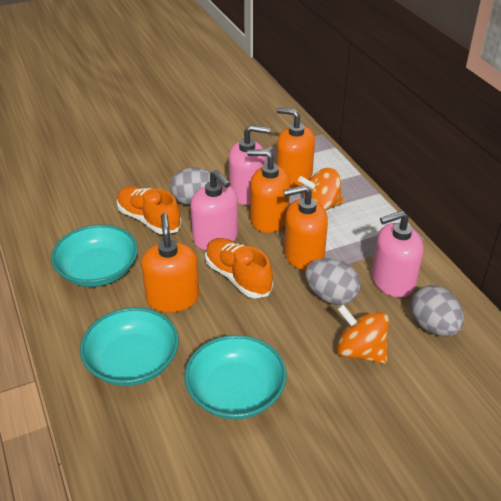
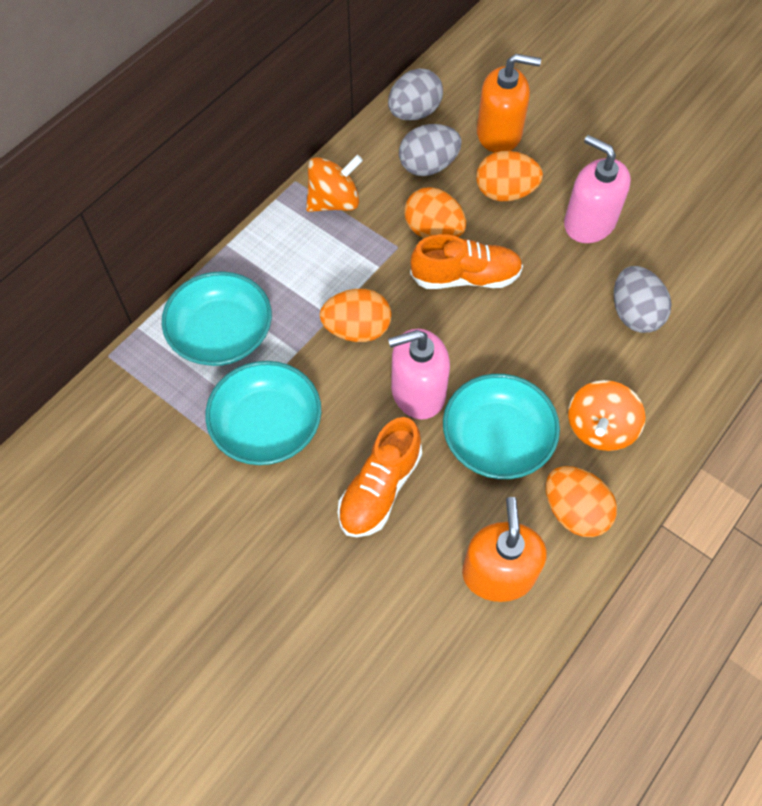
orange egg: 0 -> 4
orange soap dispenser: 4 -> 2
pink soap dispenser: 3 -> 2

